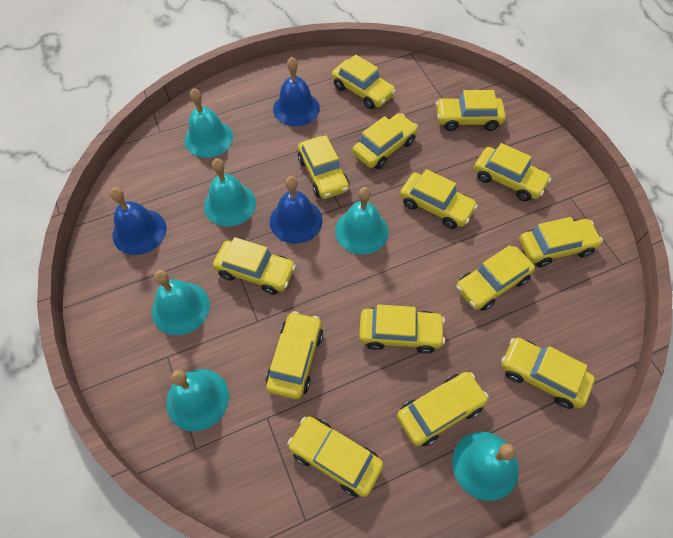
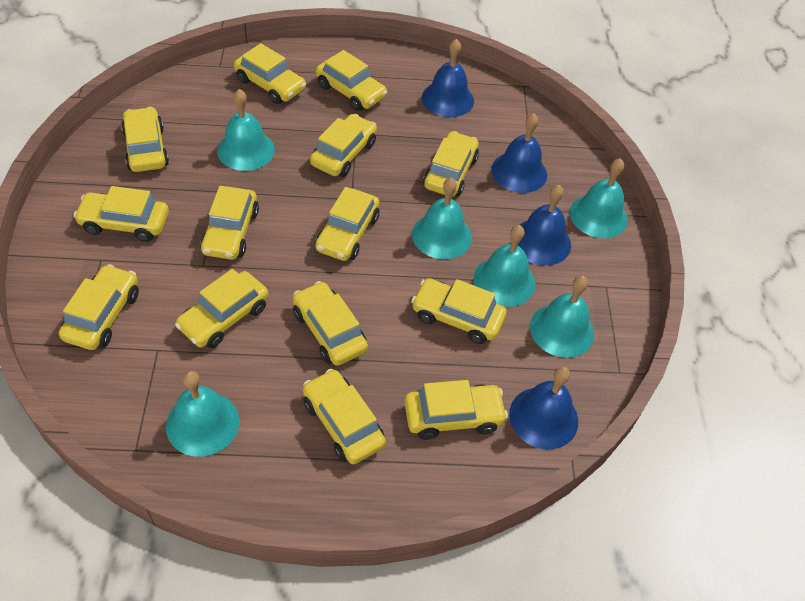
blue bell: 3 -> 4

